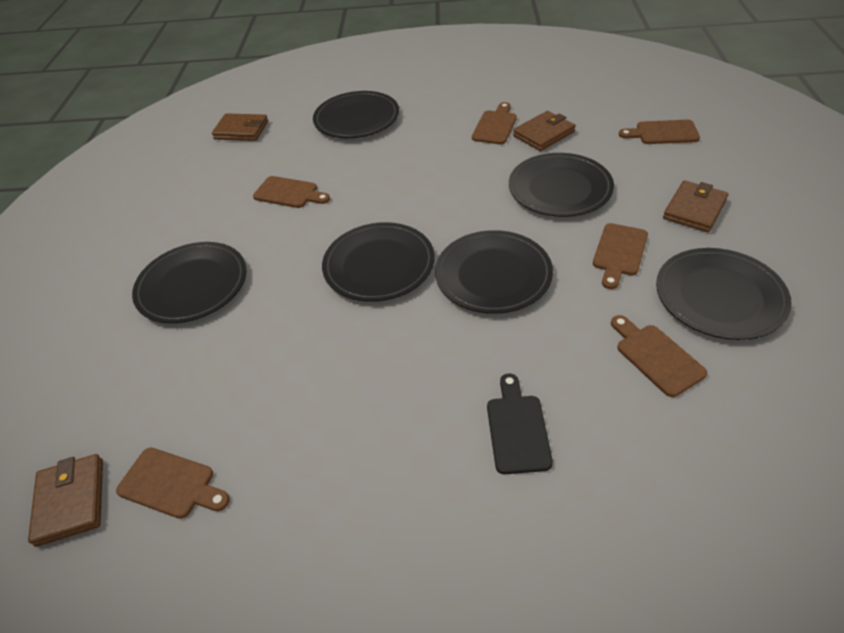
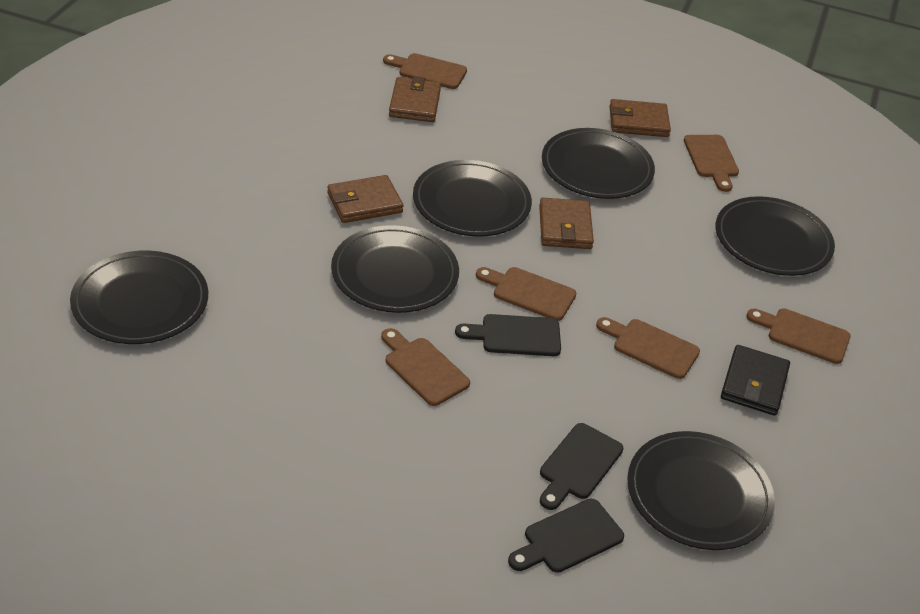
black cutting board: 1 -> 3
black wallet: 0 -> 1

